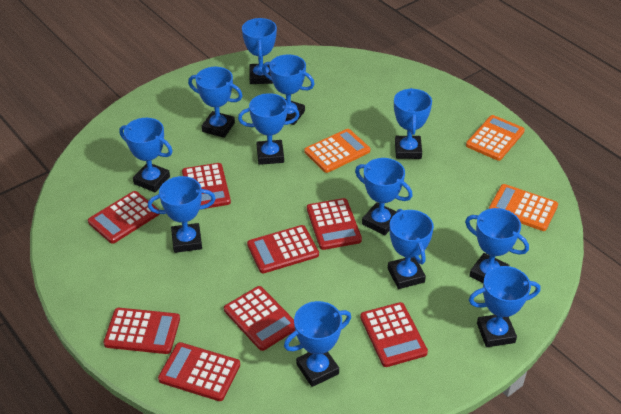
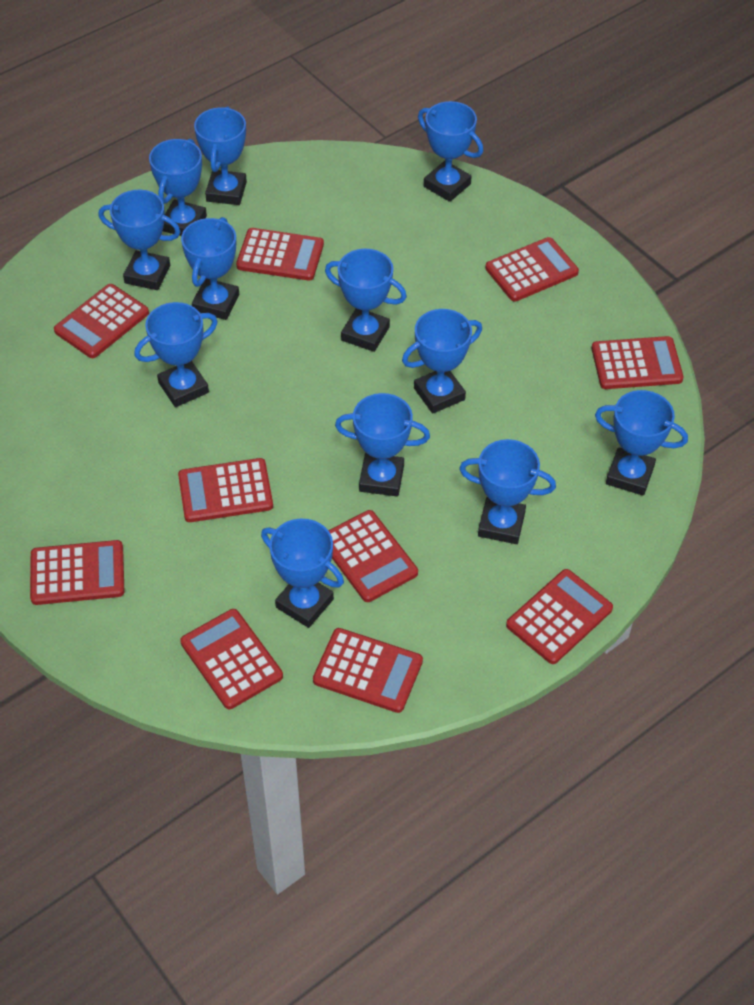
orange calculator: 3 -> 0
red calculator: 8 -> 10

